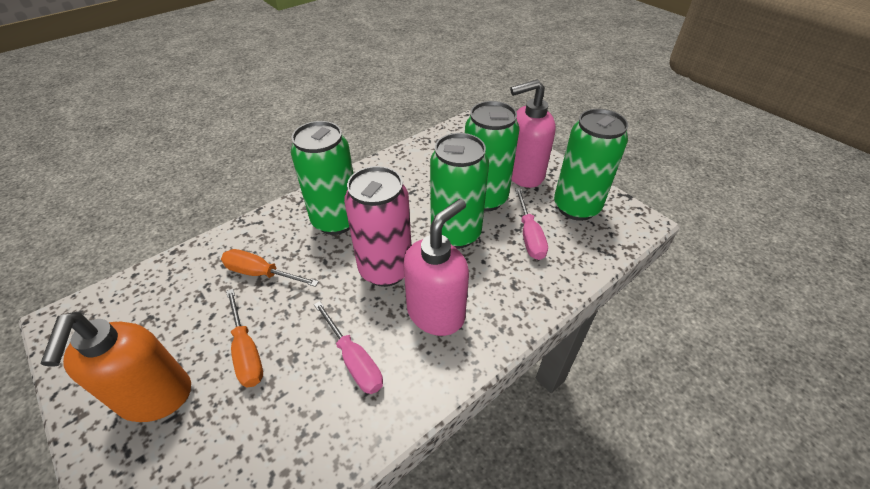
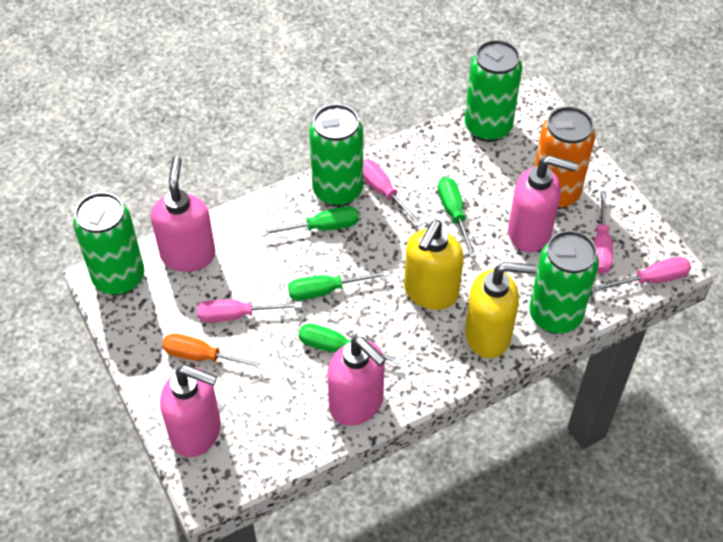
green screwdriver: 0 -> 4
orange can: 0 -> 1
orange screwdriver: 2 -> 1
orange soap dispenser: 1 -> 0
pink can: 1 -> 0
pink screwdriver: 2 -> 4
pink soap dispenser: 2 -> 4
yellow soap dispenser: 0 -> 2

